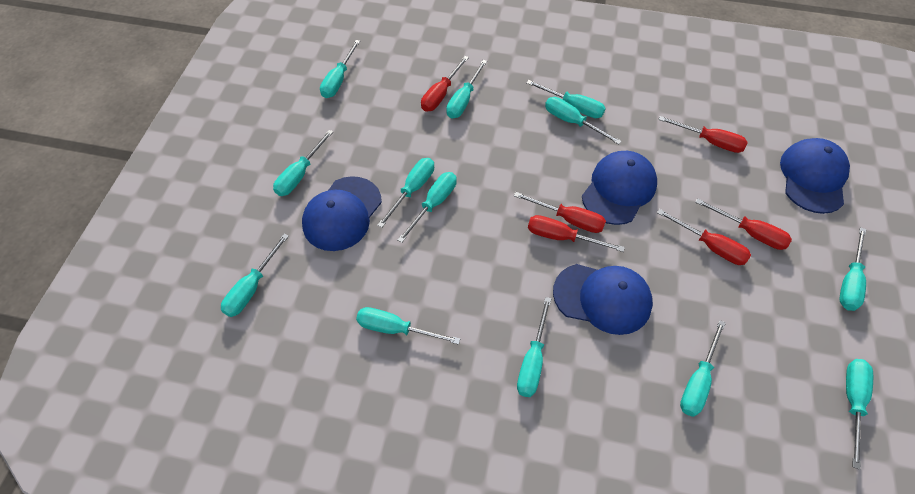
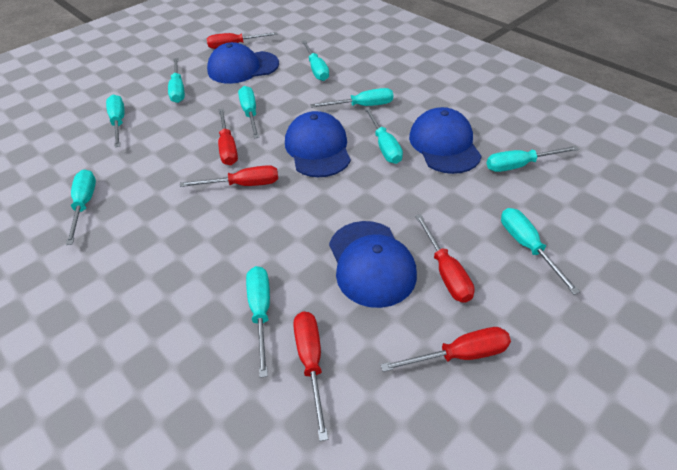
turquoise screwdriver: 13 -> 10

